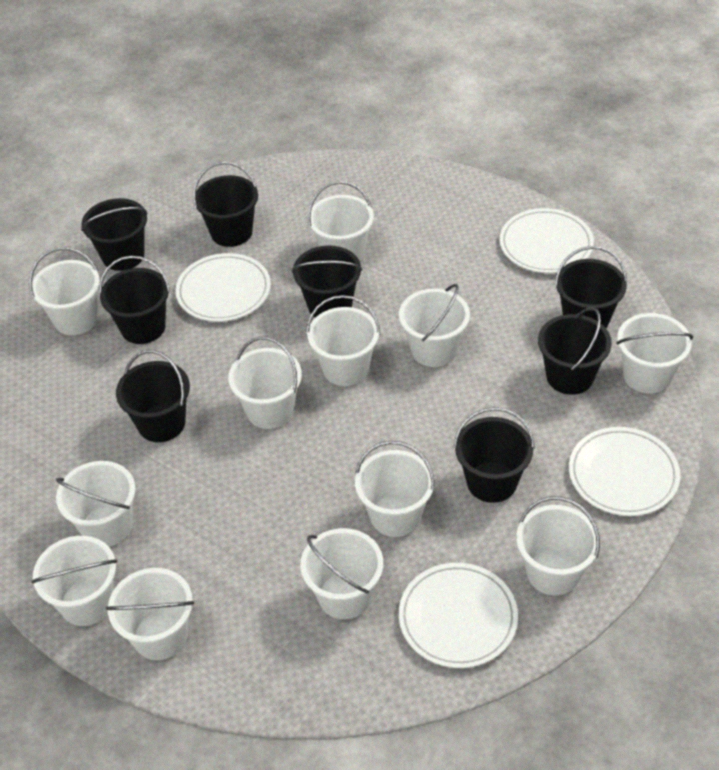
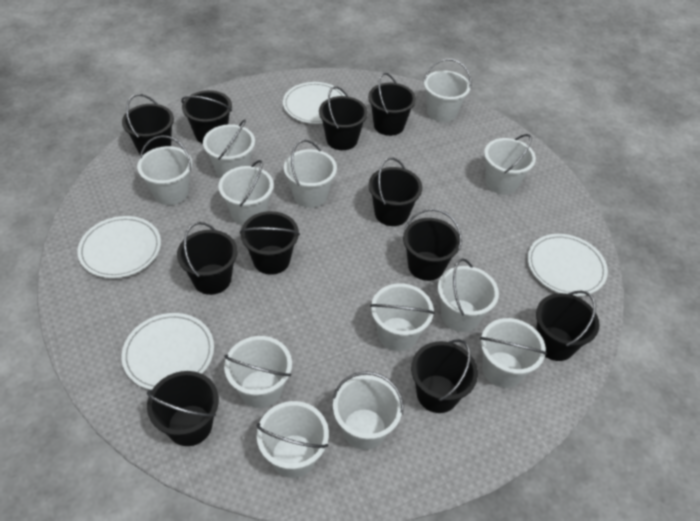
black bucket: 8 -> 11

